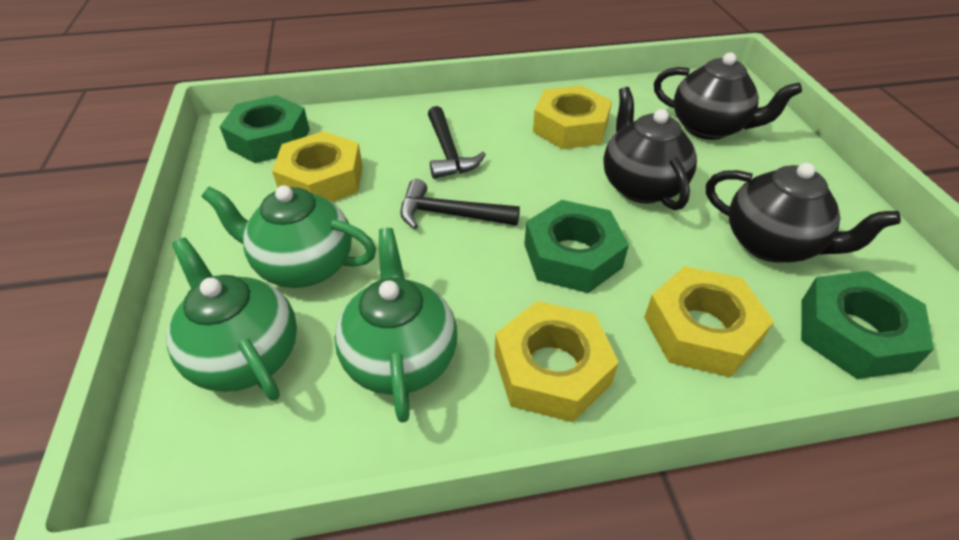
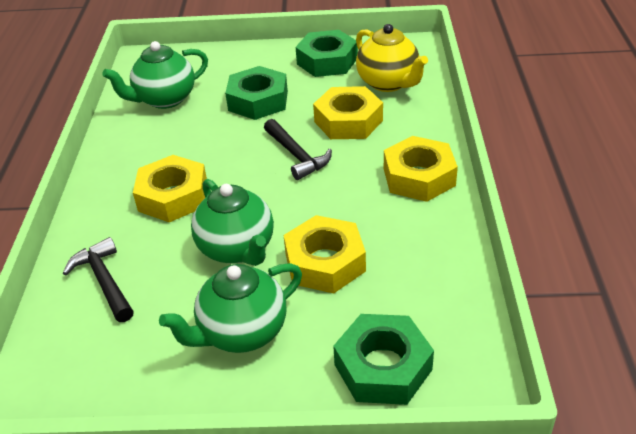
black teapot: 3 -> 0
yellow teapot: 0 -> 1

